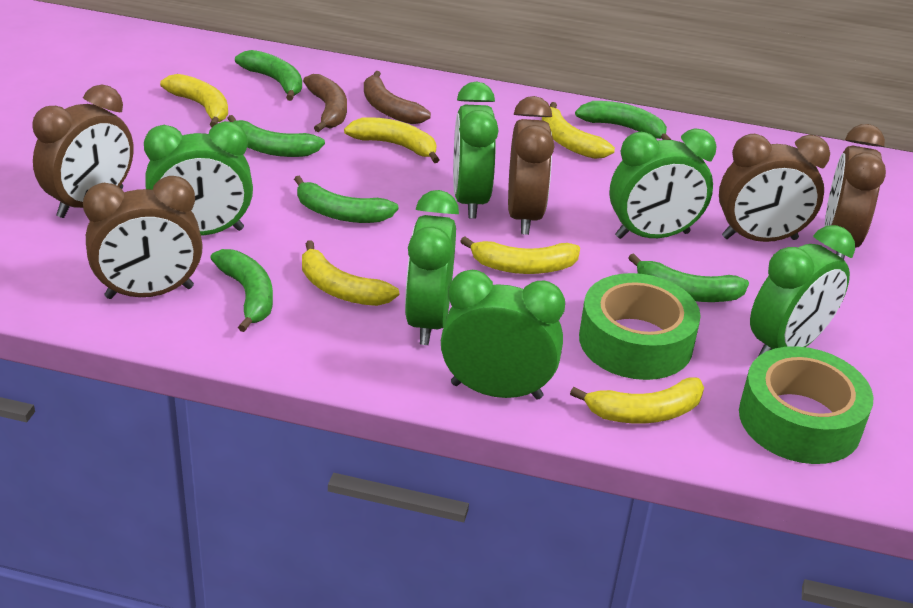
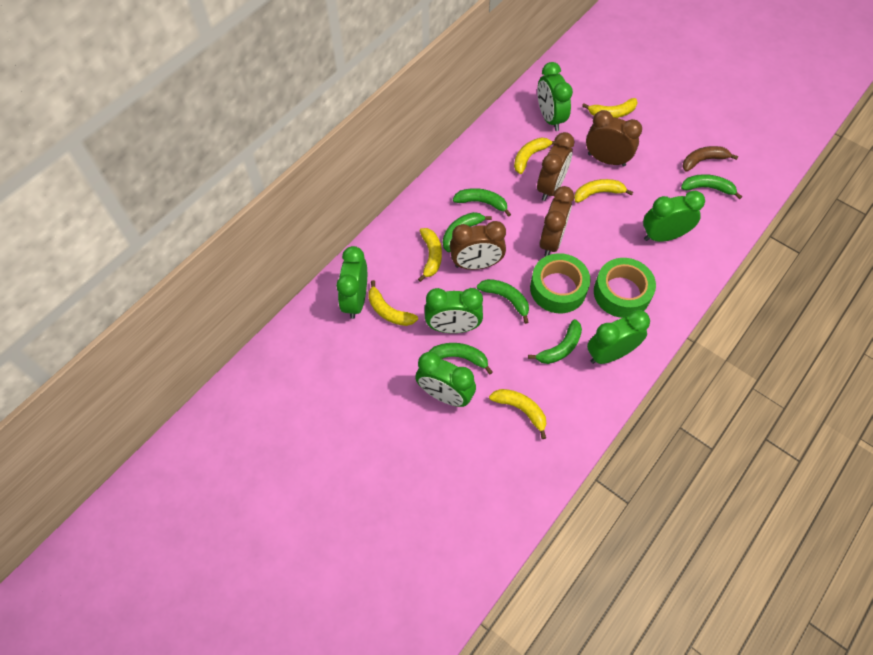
brown banana: 2 -> 1
brown clock: 5 -> 4

